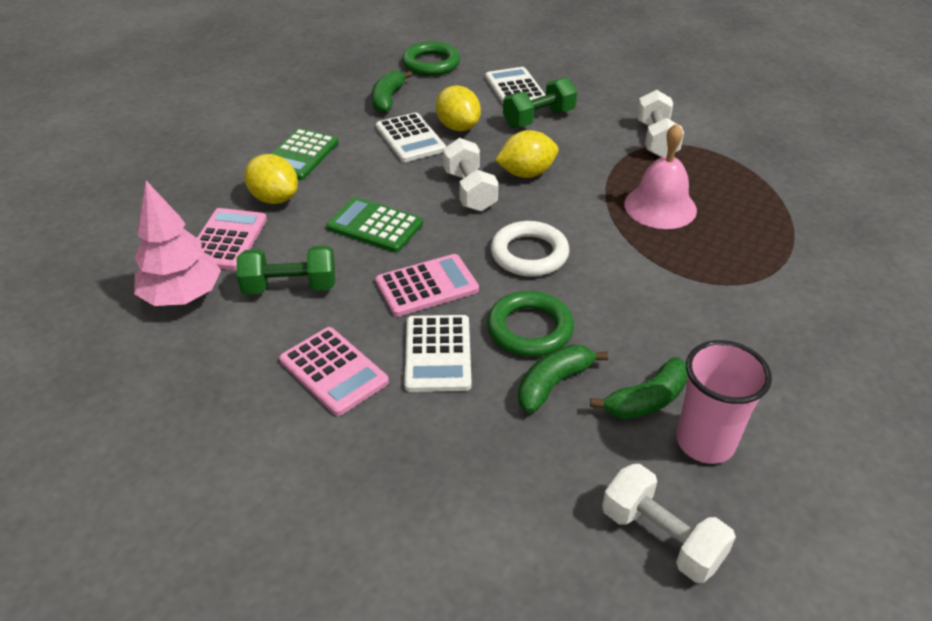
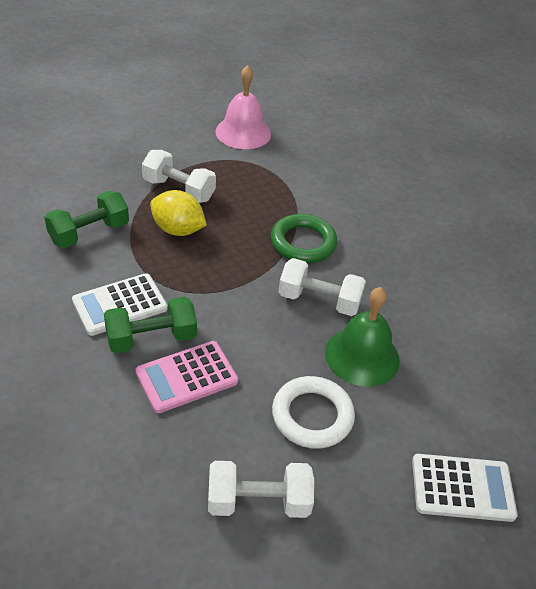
green banana: 3 -> 0
green bell: 0 -> 1
green calculator: 2 -> 0
green ring: 2 -> 1
pink calculator: 3 -> 1
pink cup: 1 -> 0
pink tree: 1 -> 0
white calculator: 3 -> 2
yellow lemon: 3 -> 1

